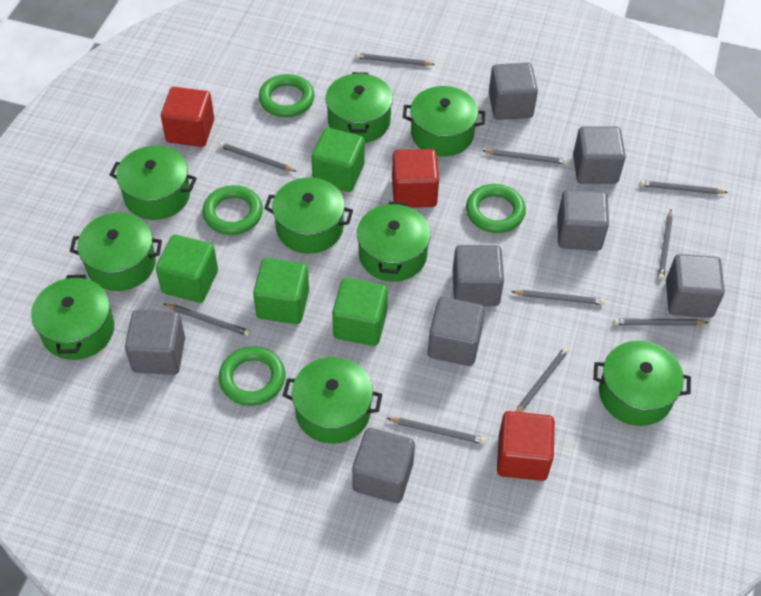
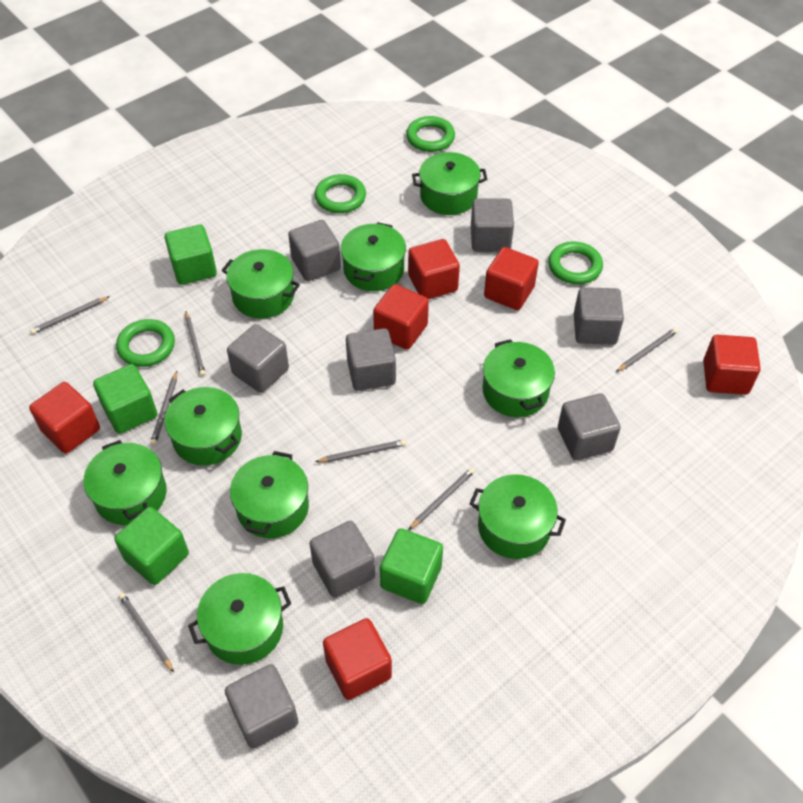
grey pencil: 10 -> 7
red cube: 3 -> 6

